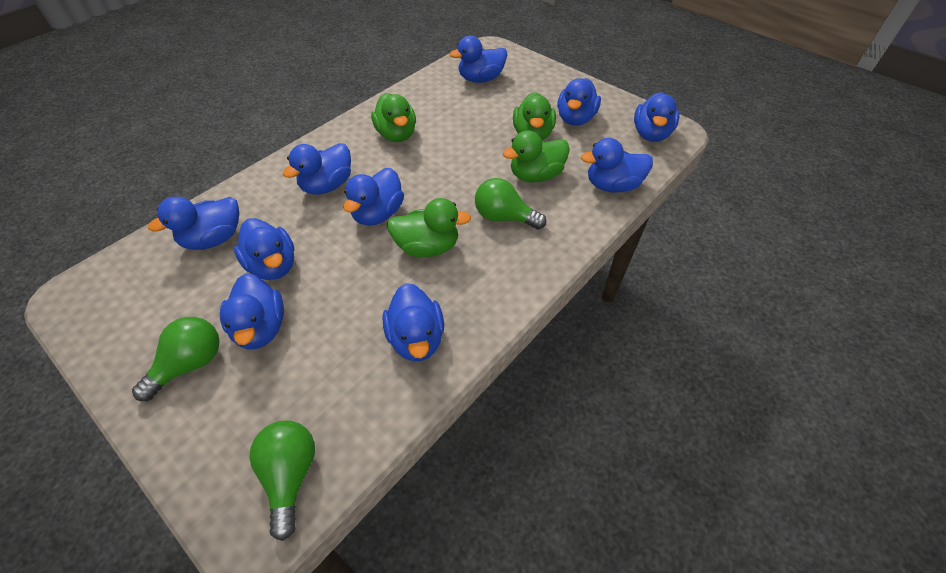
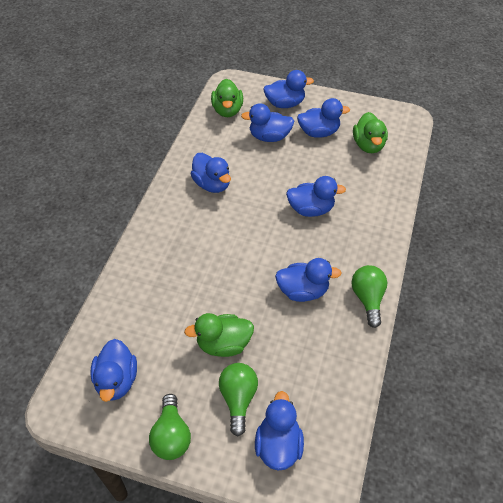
blue duck: 10 -> 8
green duck: 4 -> 3

